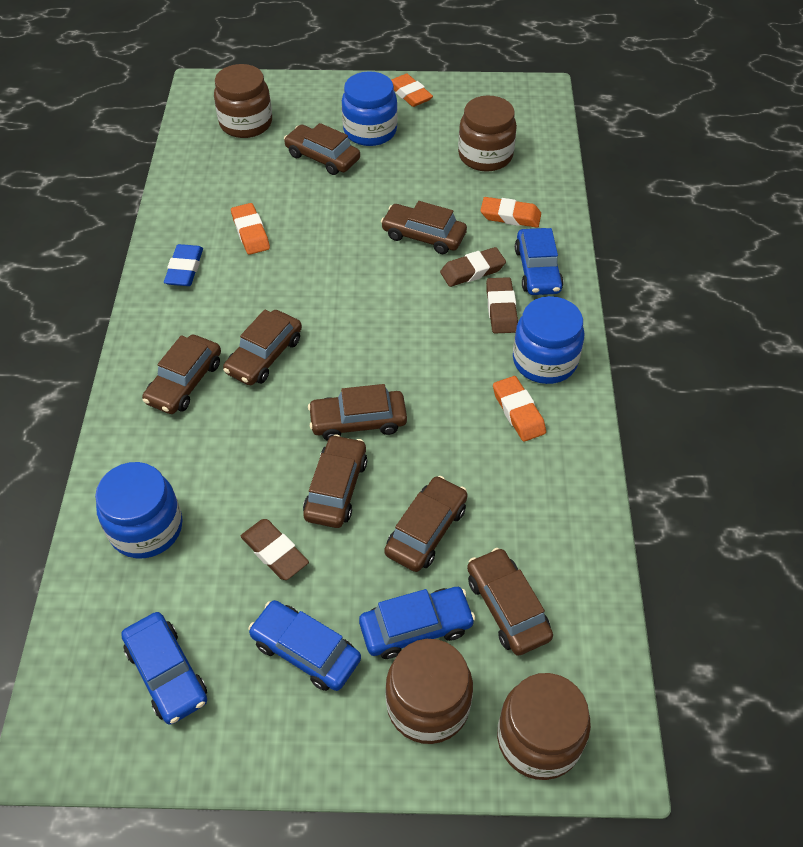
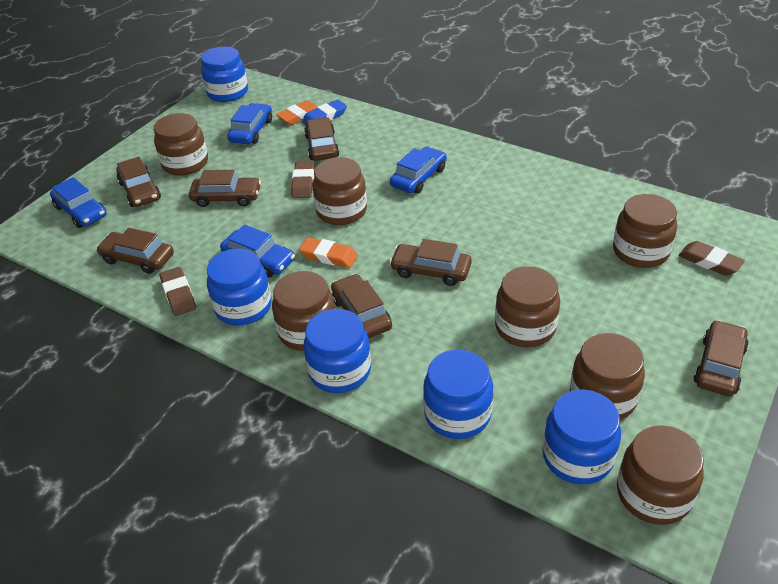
blue jar: 3 -> 5
brown car: 8 -> 7
brown jar: 4 -> 7
orange eraser: 4 -> 2

